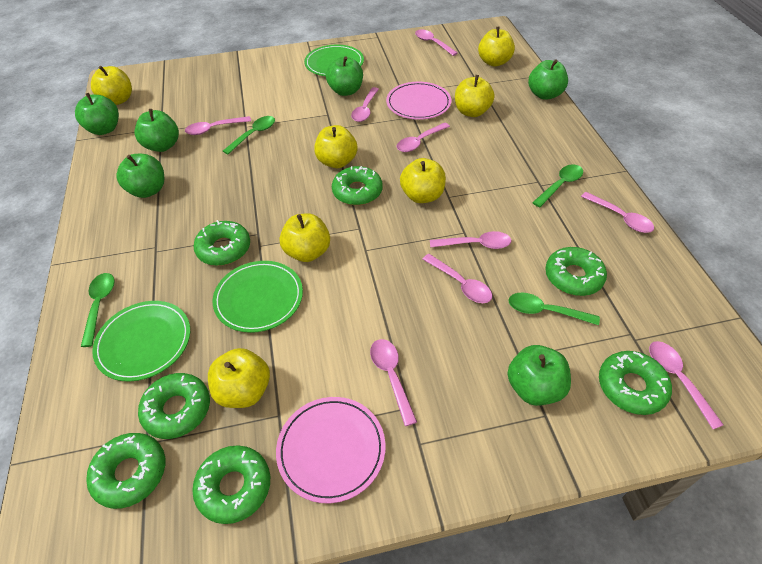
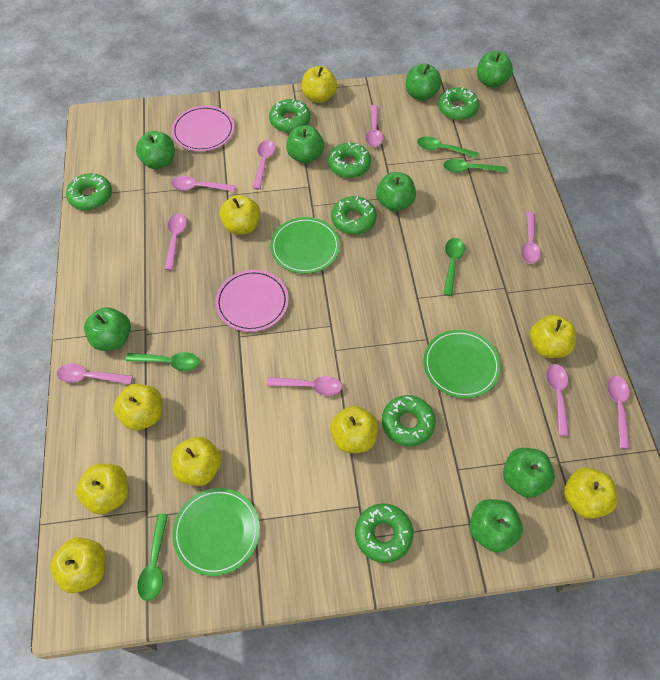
green apple: 6 -> 8
green spoon: 4 -> 5
yellow apple: 7 -> 9

